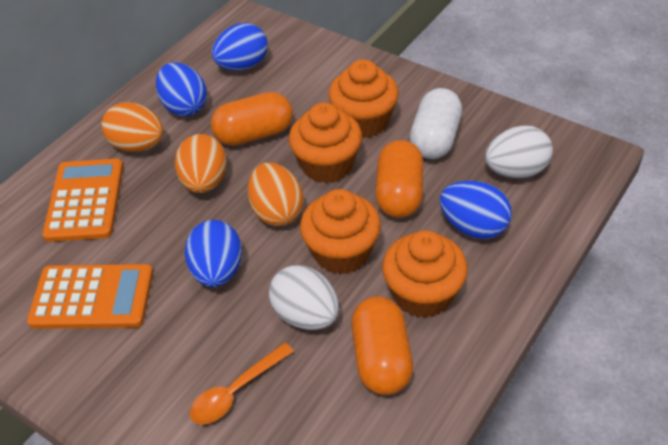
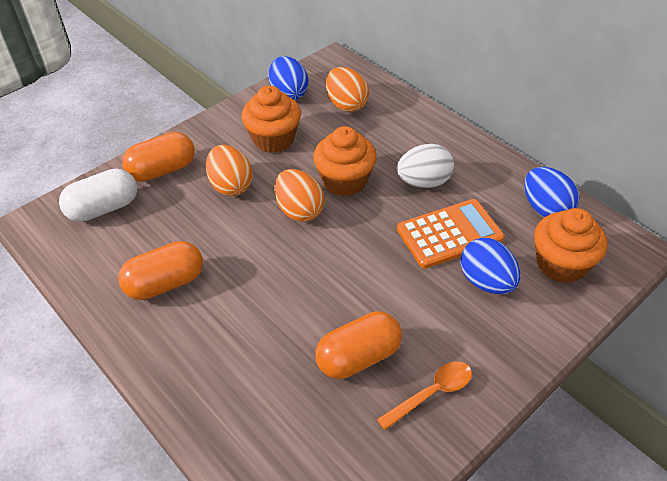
blue egg: 4 -> 3
orange calculator: 2 -> 1
orange cupcake: 4 -> 3
white egg: 2 -> 1

